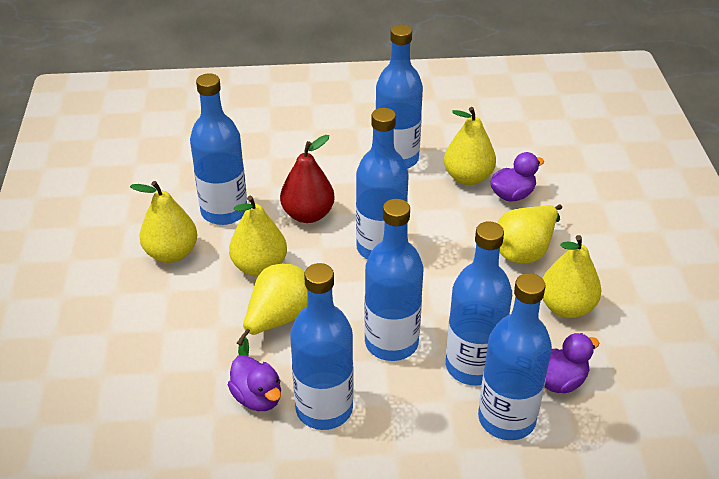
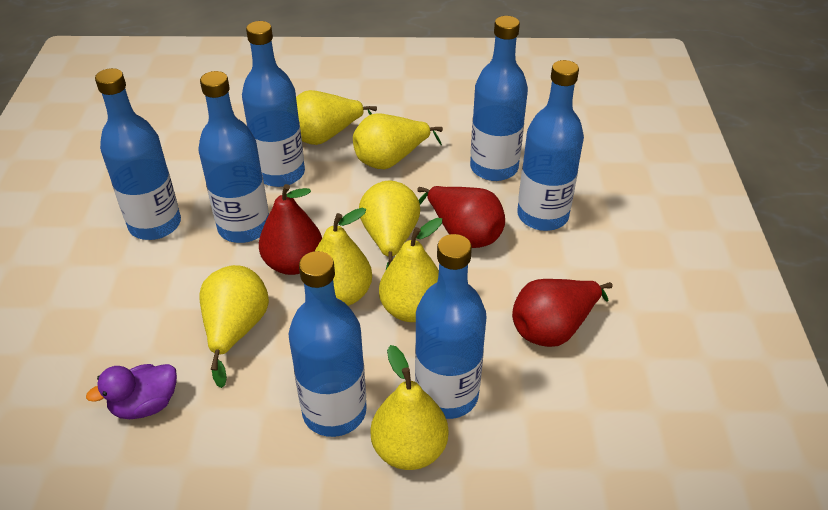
purple duck: 3 -> 1
red pear: 1 -> 3
yellow pear: 6 -> 7

